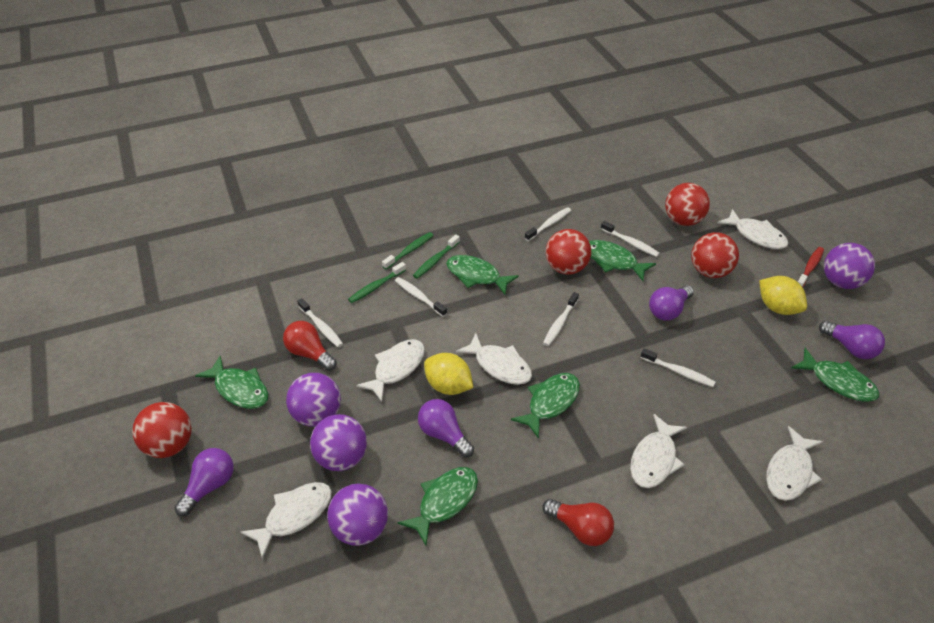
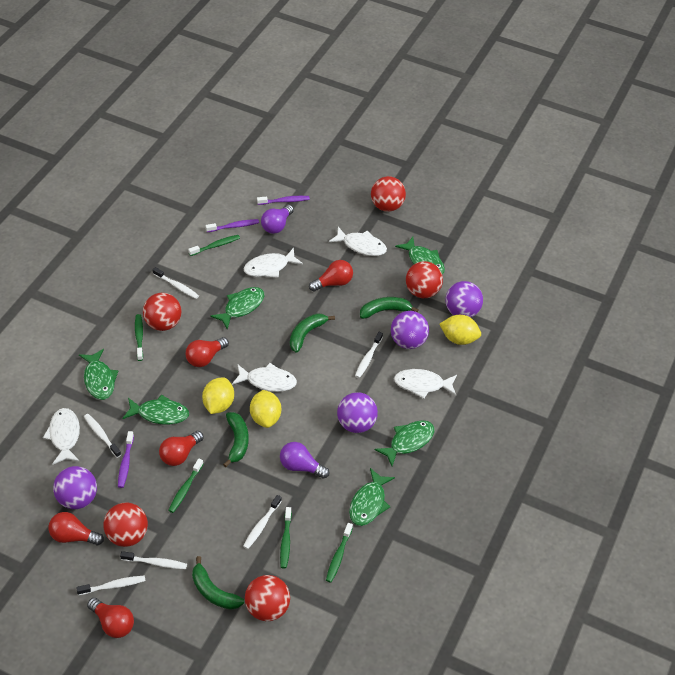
green banana: 0 -> 4
green toothbrush: 3 -> 5
purple light bulb: 4 -> 2
purple toothbrush: 0 -> 3
red ball: 4 -> 5
red light bulb: 2 -> 5
red toothbrush: 1 -> 0
white fish: 6 -> 5
yellow lemon: 2 -> 3

